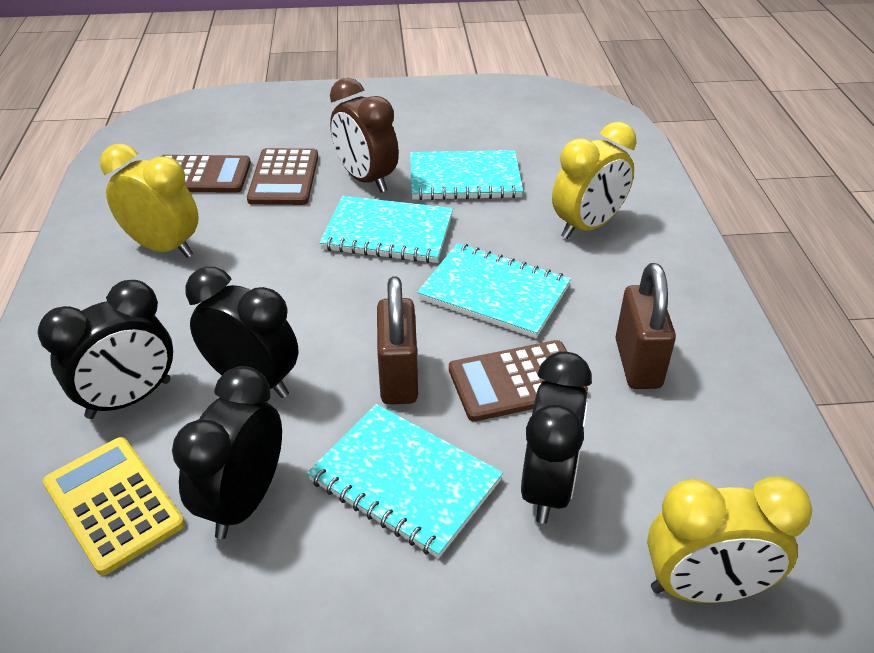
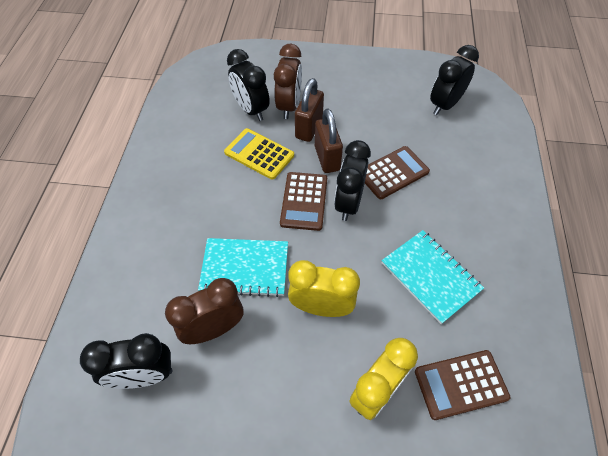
brown clock: 1 -> 2
turquoise notebook: 4 -> 2
yellow clock: 3 -> 2

